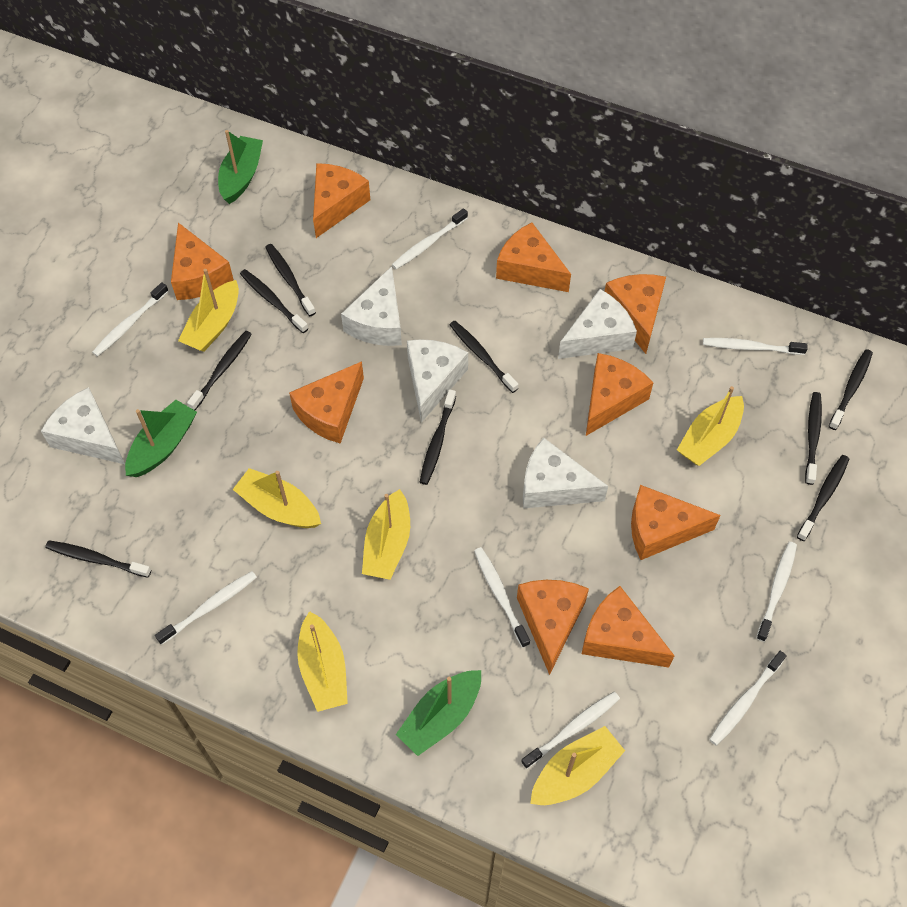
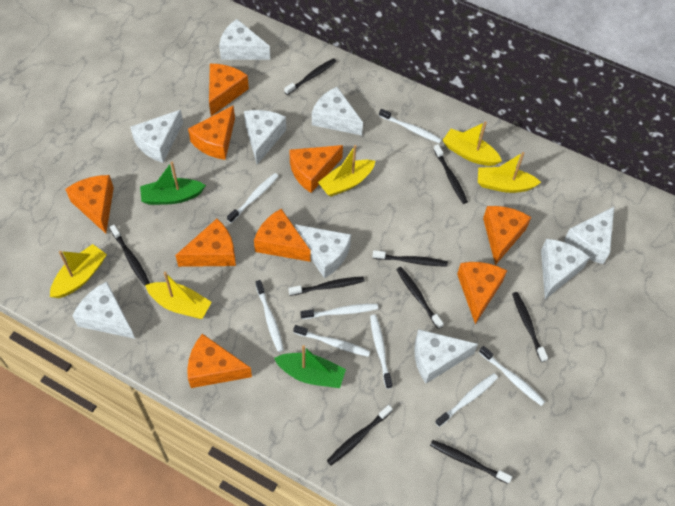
green boat: 3 -> 2
white cheese: 5 -> 9
yellow boat: 6 -> 5

